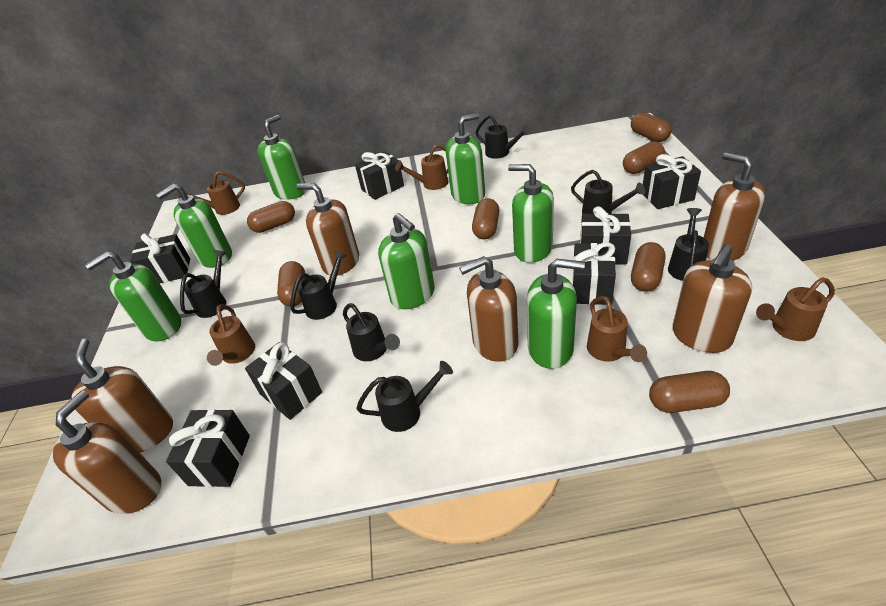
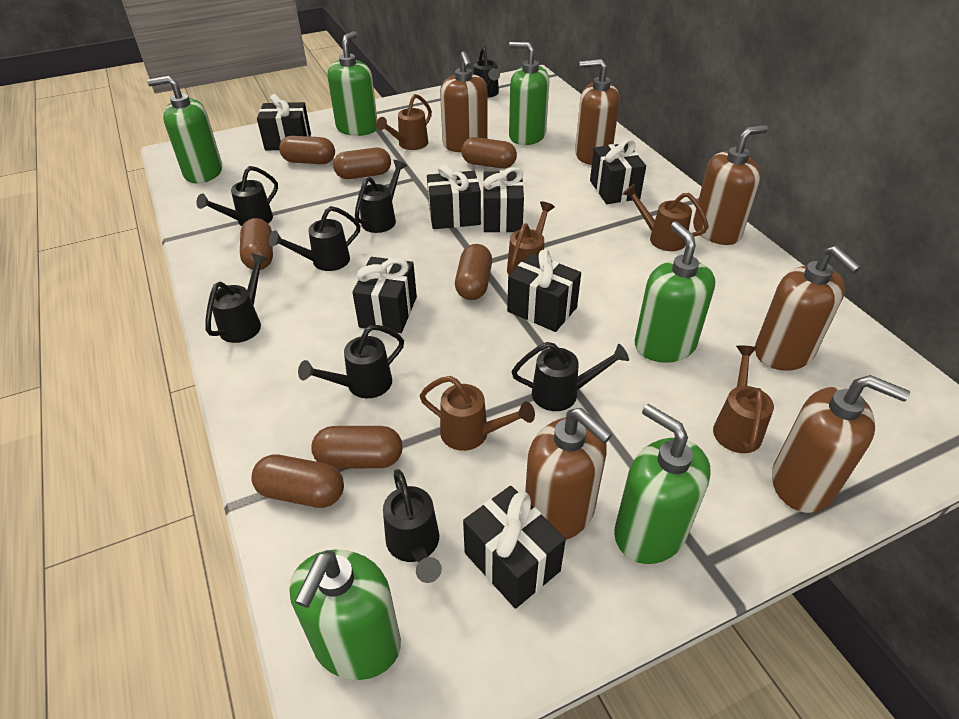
black watering can: 7 -> 8
green soap dispenser: 7 -> 6

